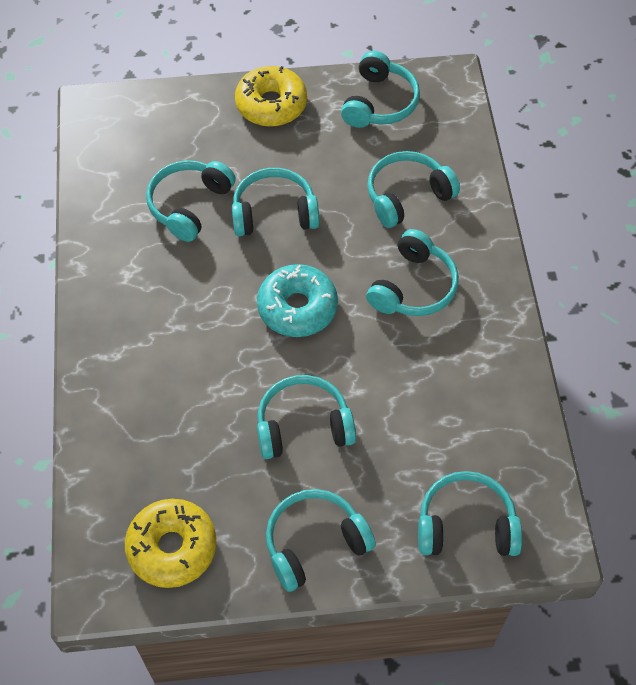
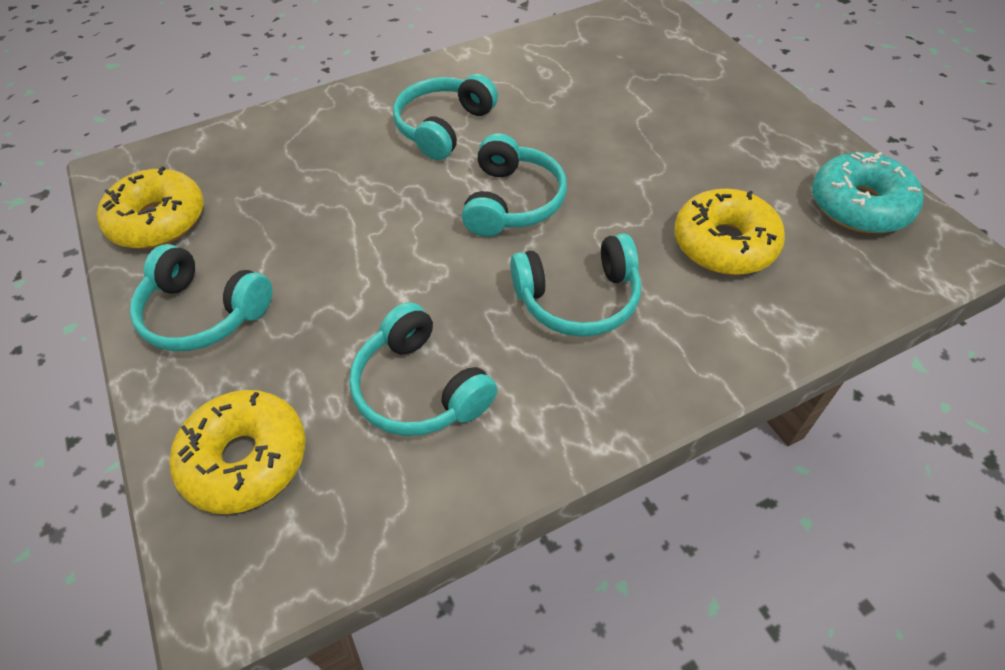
turquoise headphones: 8 -> 5
yellow donut: 2 -> 3

